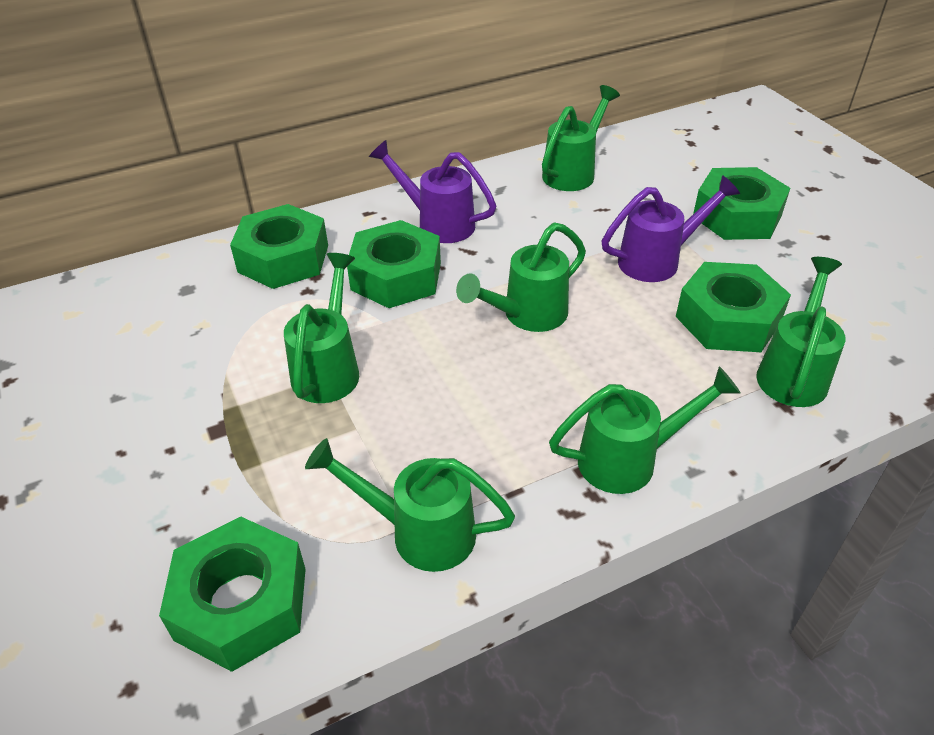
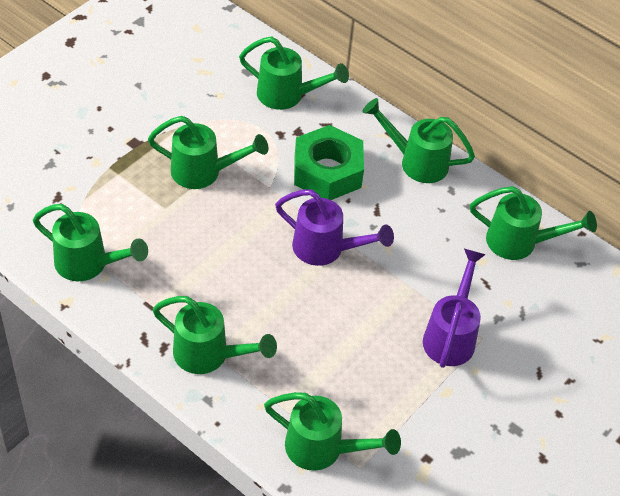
green nut: 5 -> 1
green watering can: 6 -> 7

